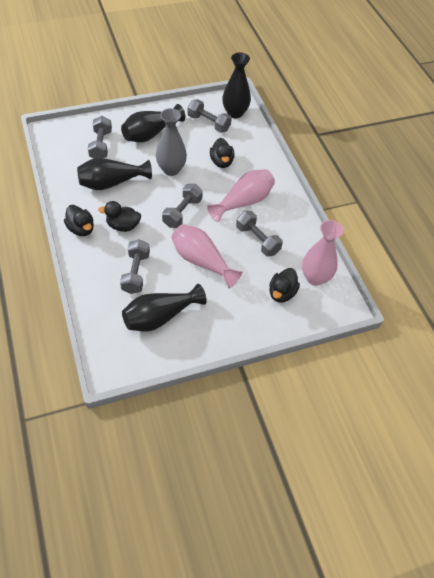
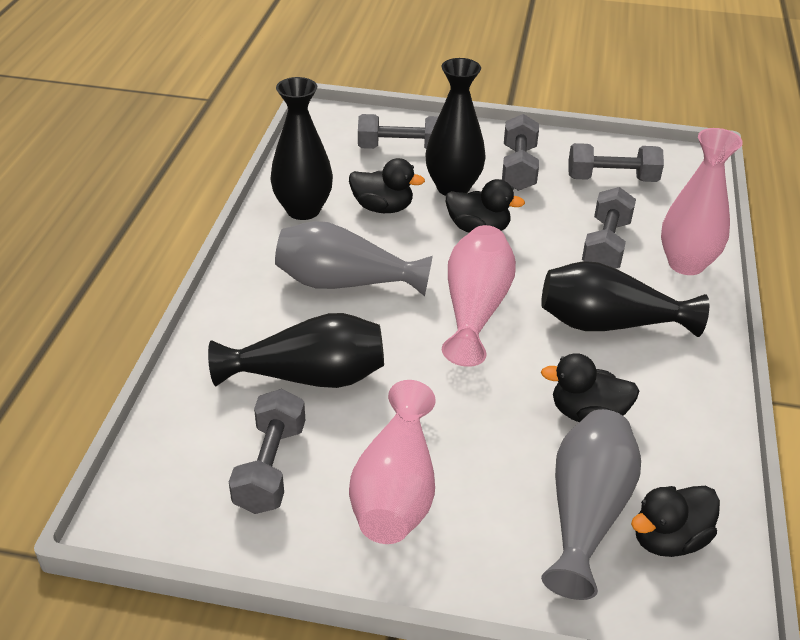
grey vase: 1 -> 2

